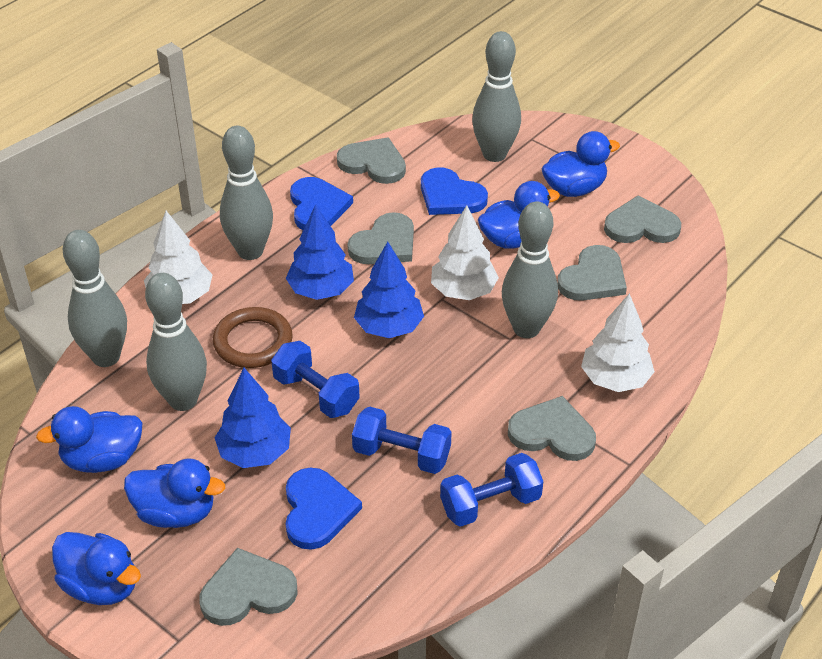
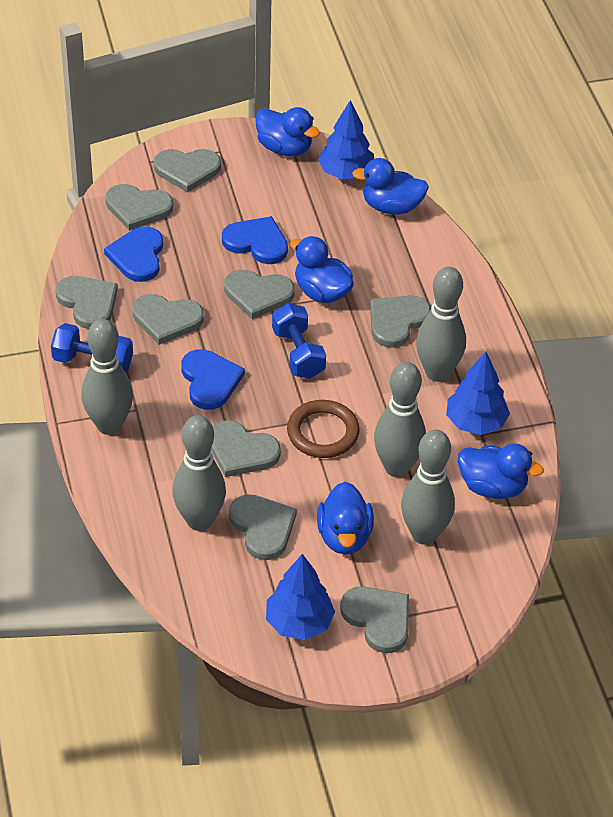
blue dumbbell: 3 -> 2
grey heart: 6 -> 9
white tree: 3 -> 0

